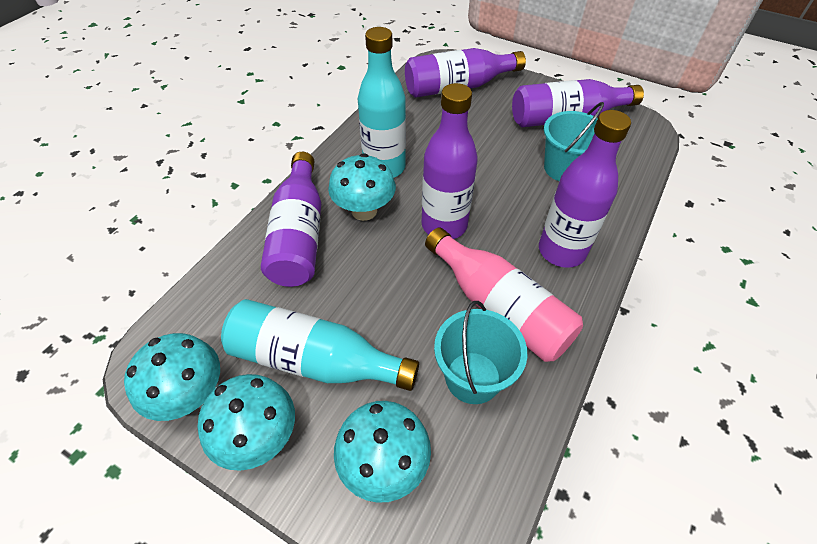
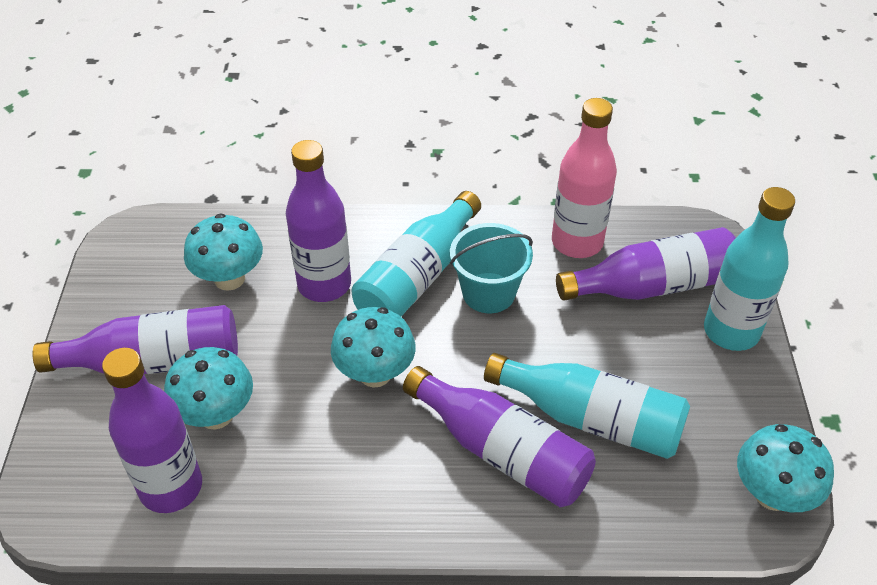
turquoise bottle: 2 -> 3
turquoise bucket: 2 -> 1

